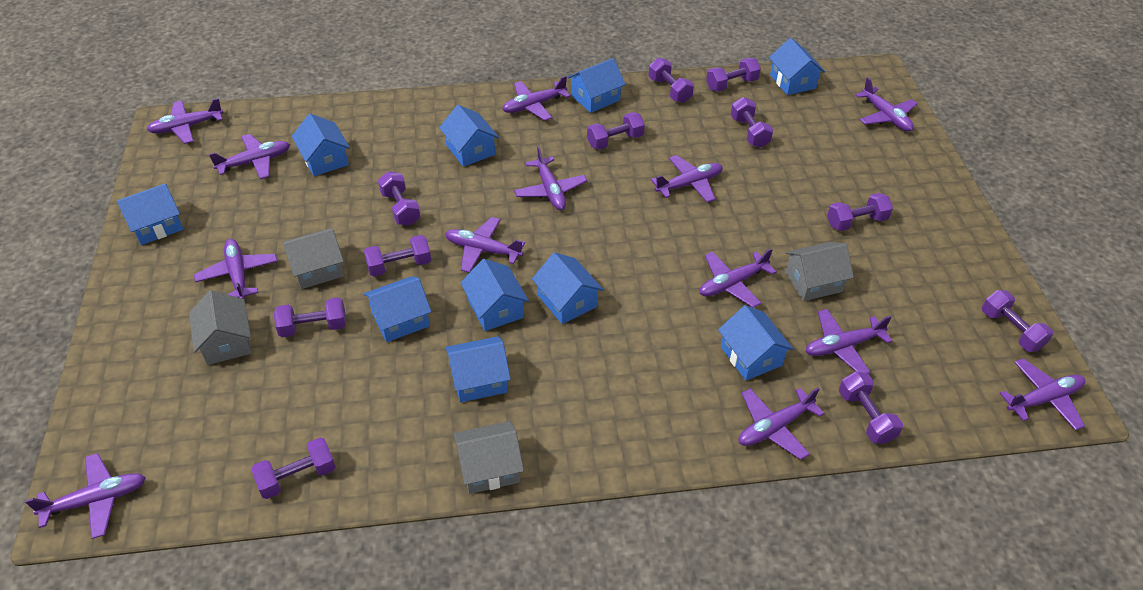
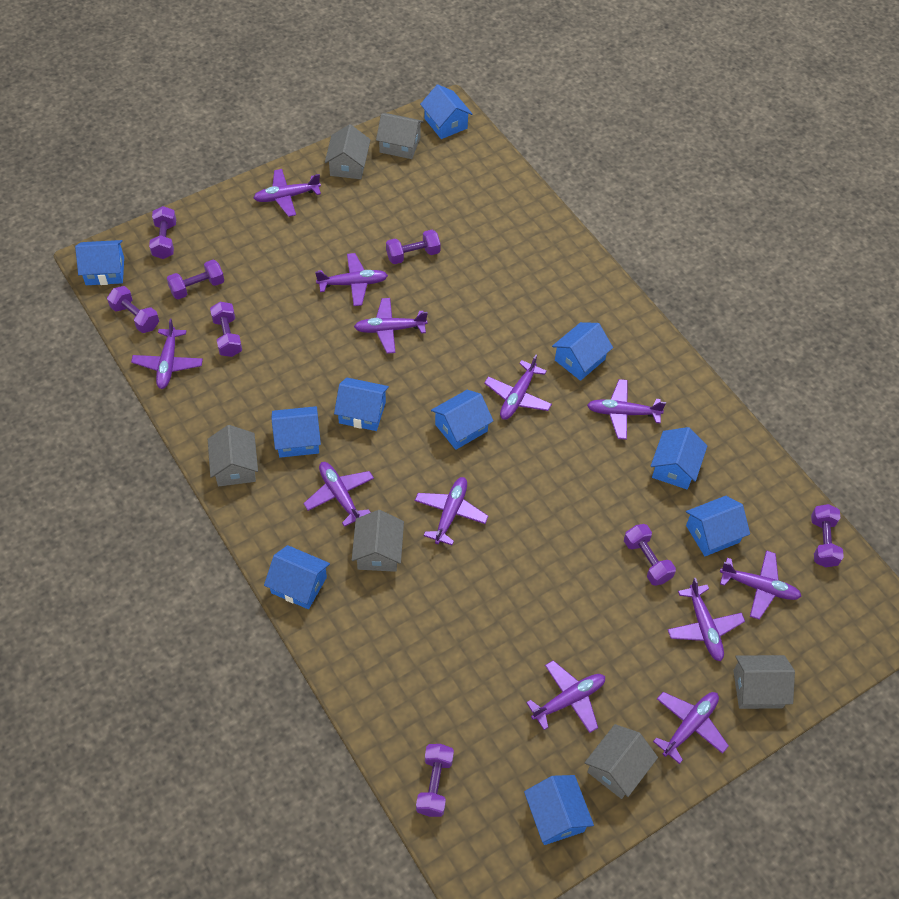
grey house: 4 -> 6
purple dumbbell: 11 -> 8
purple plane: 13 -> 12

